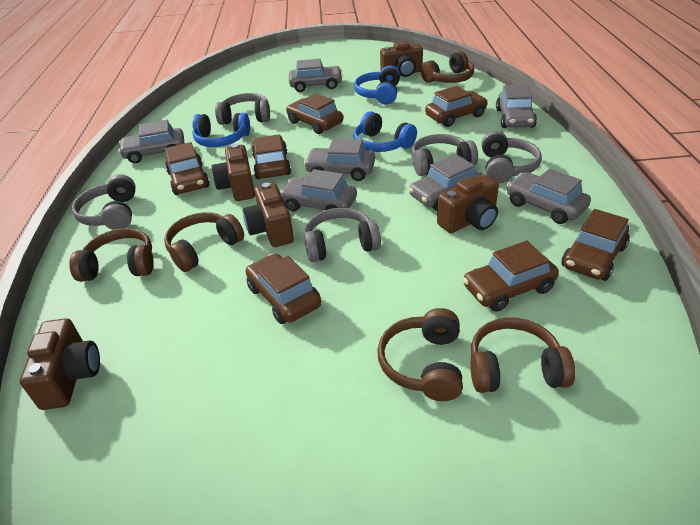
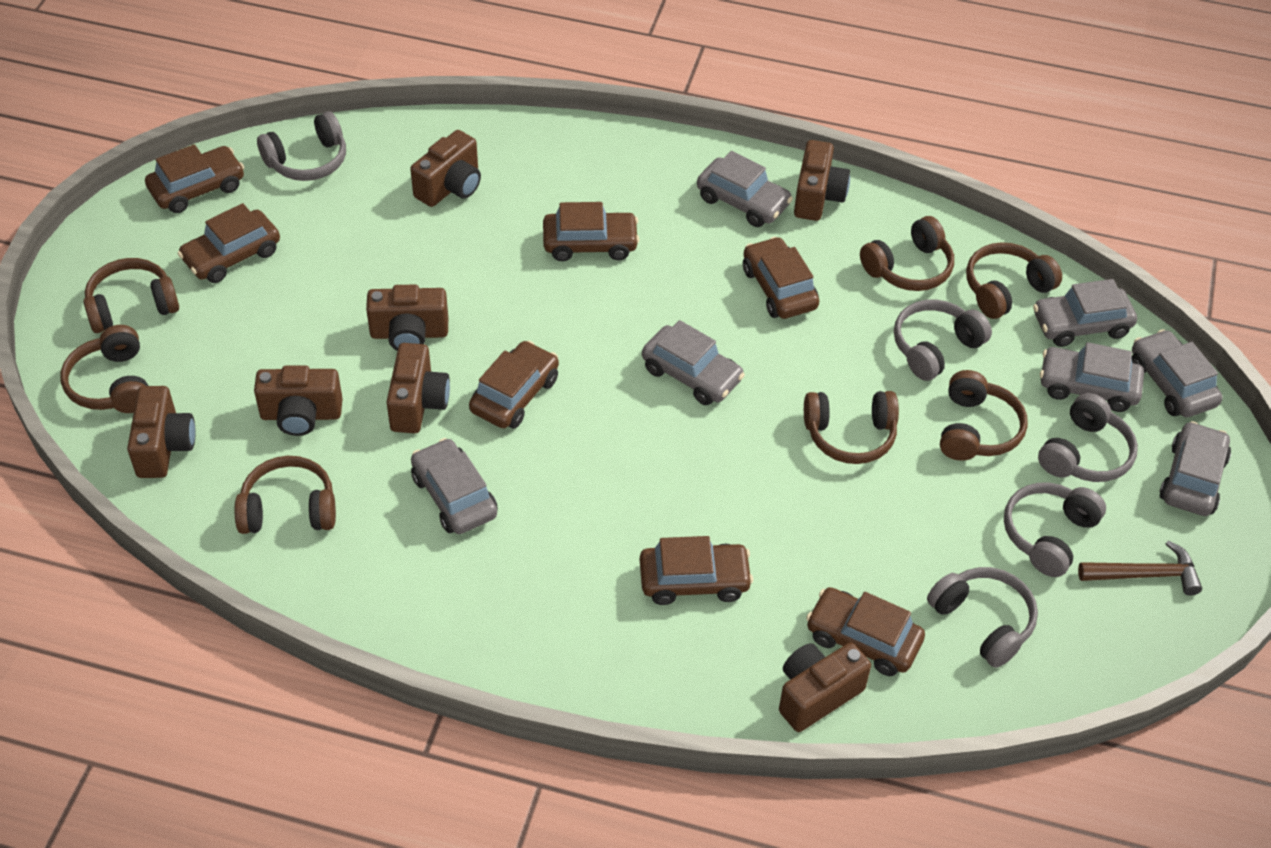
blue headphones: 3 -> 0
brown camera: 5 -> 7
brown hammer: 0 -> 1
brown headphones: 5 -> 7

